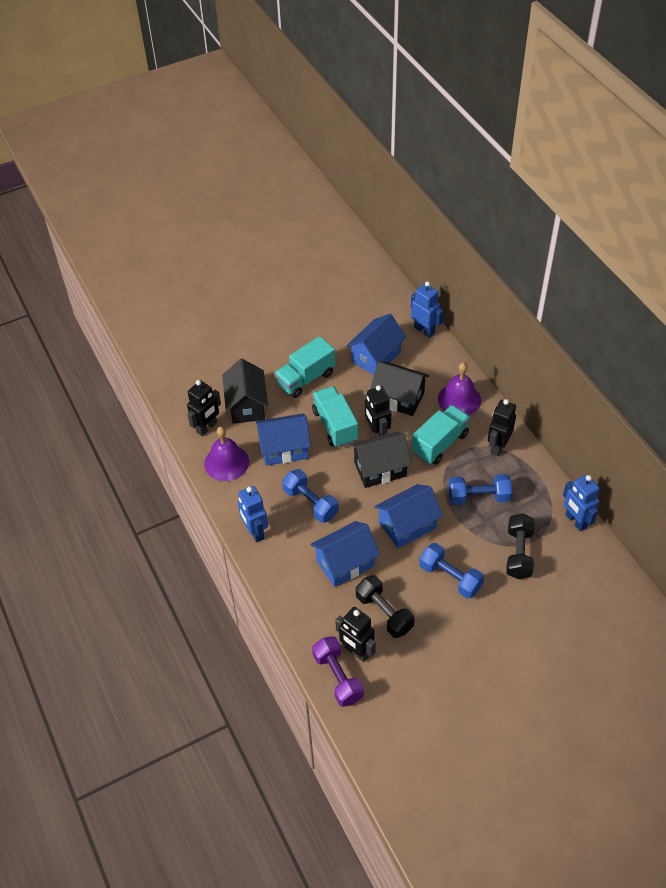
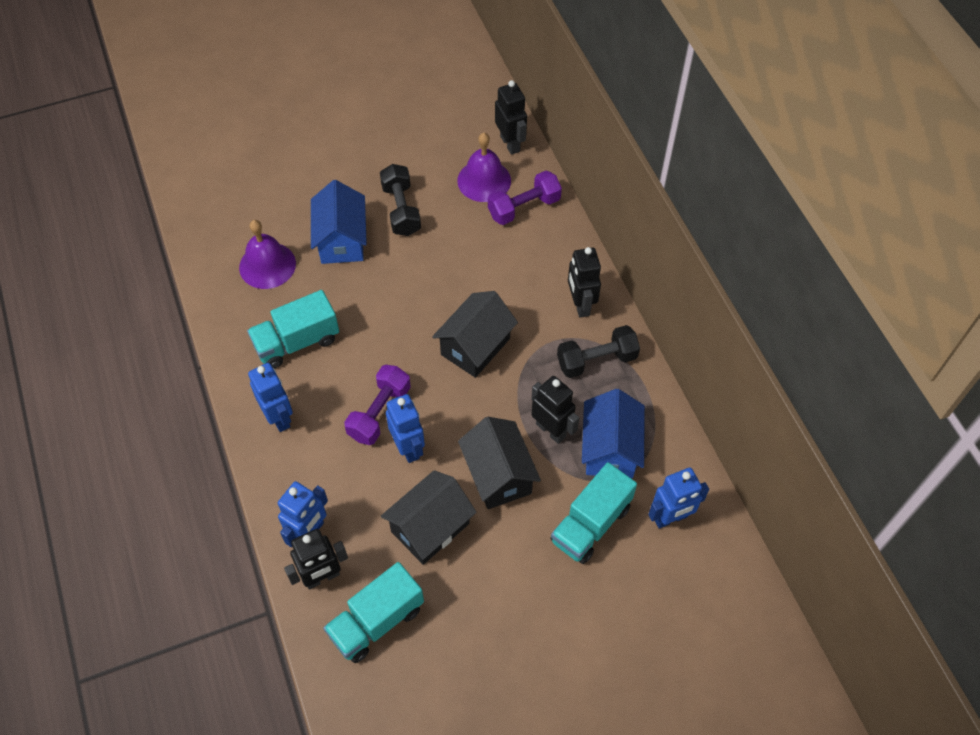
blue dumbbell: 3 -> 0
blue house: 4 -> 2
blue robot: 3 -> 4
purple dumbbell: 1 -> 2

